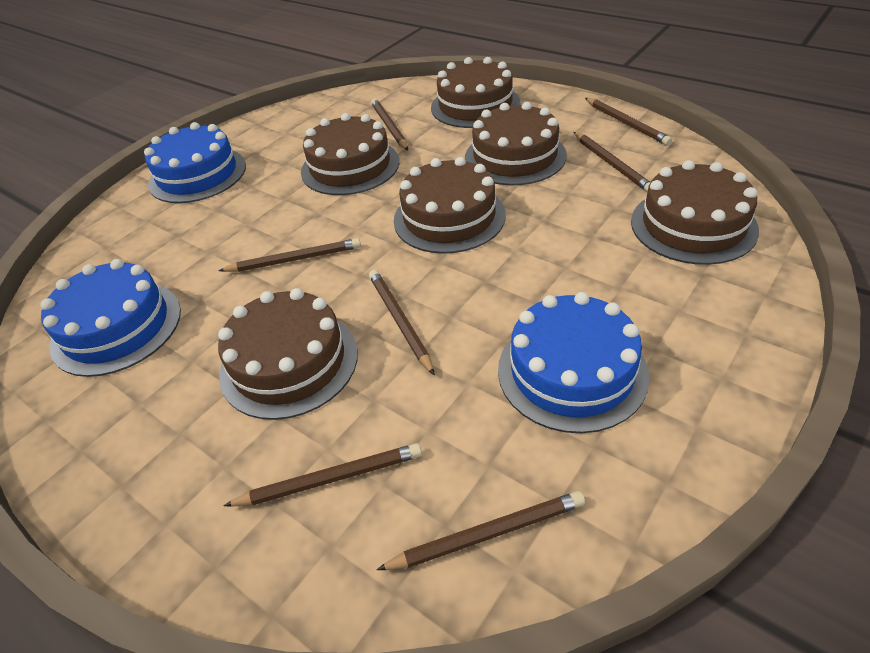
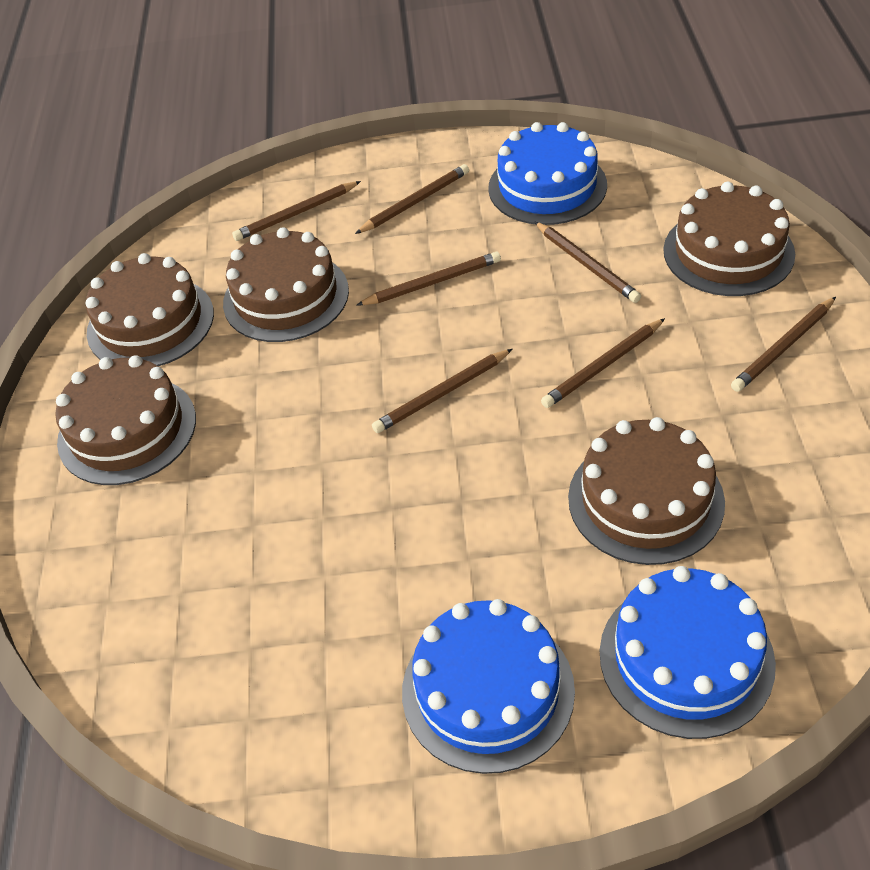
brown cake: 6 -> 5

